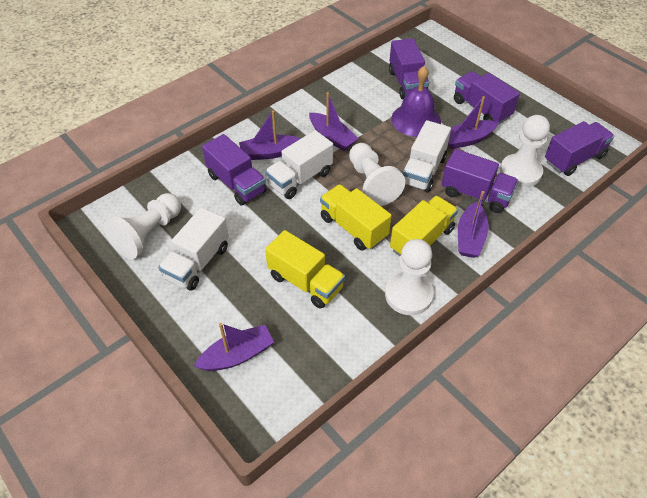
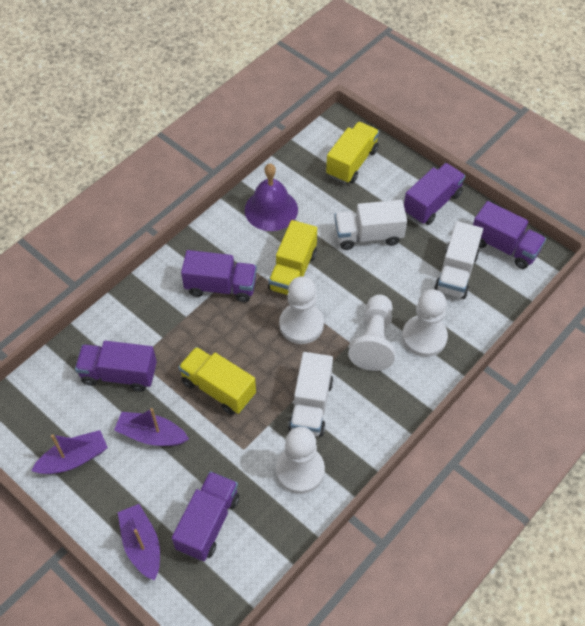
purple boat: 5 -> 3

